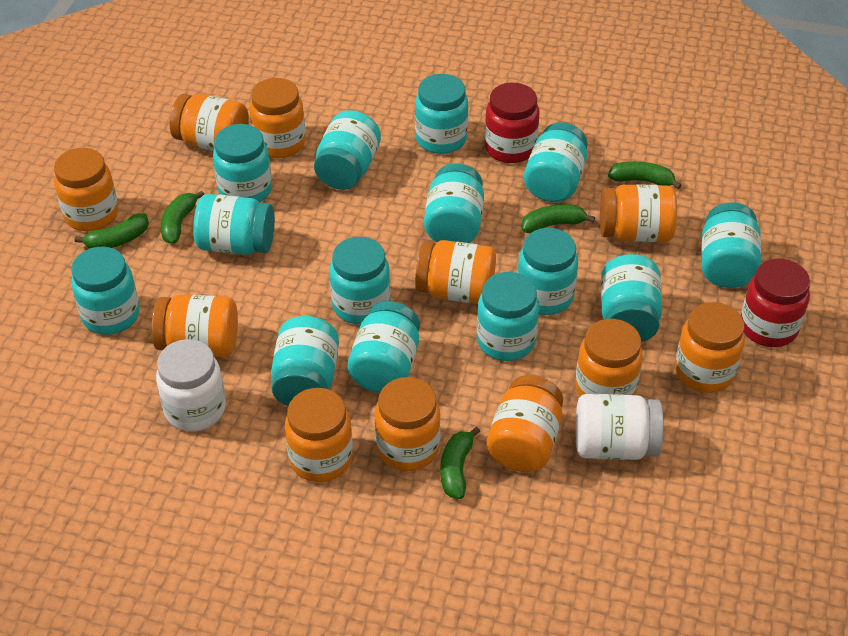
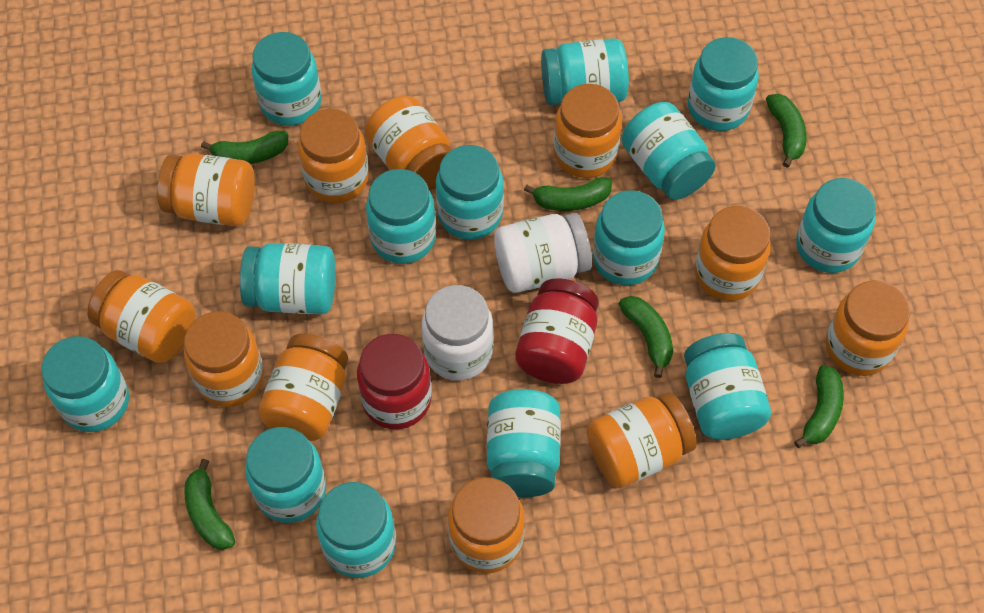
green banana: 5 -> 6

